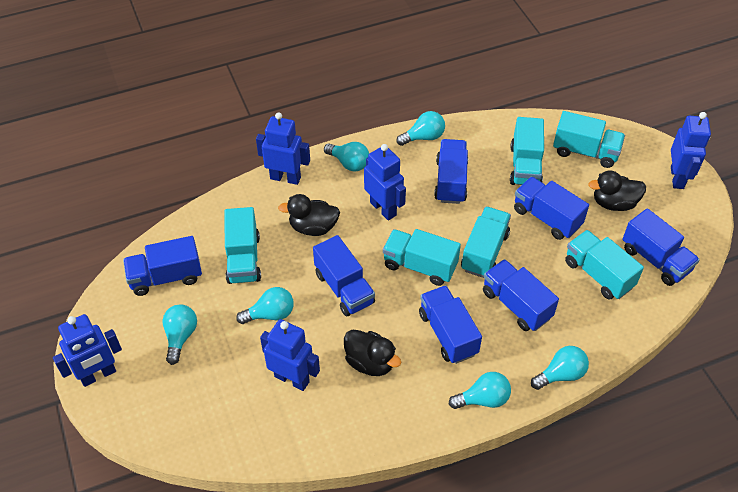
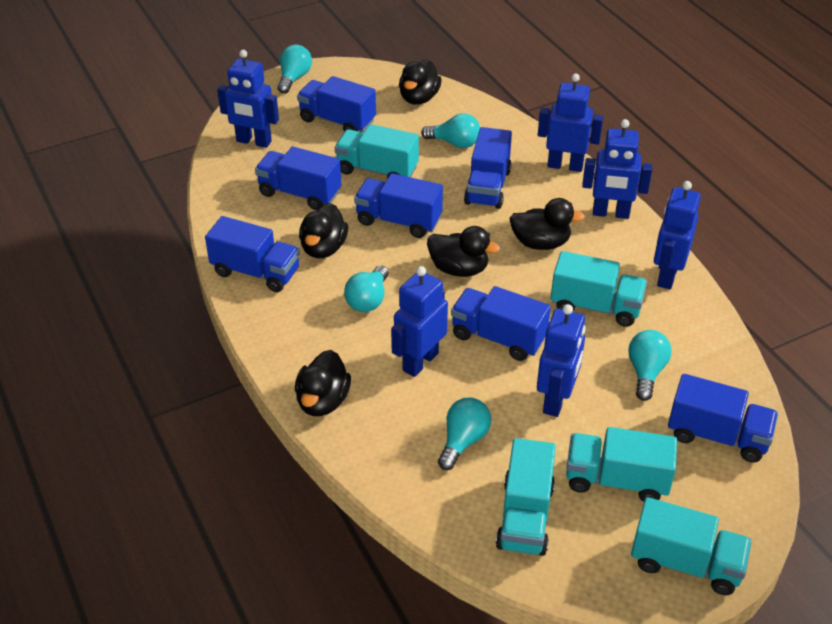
black duck: 3 -> 5
blue robot: 5 -> 6
turquoise light bulb: 6 -> 5
turquoise truck: 6 -> 5

